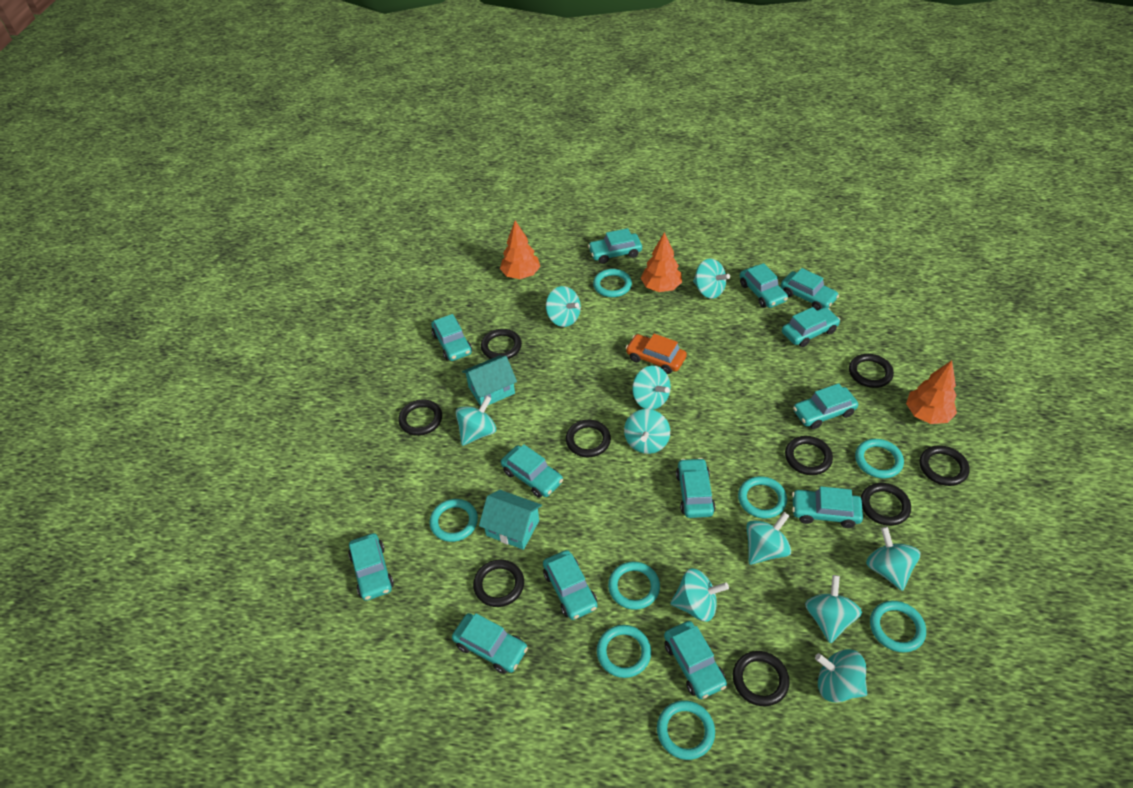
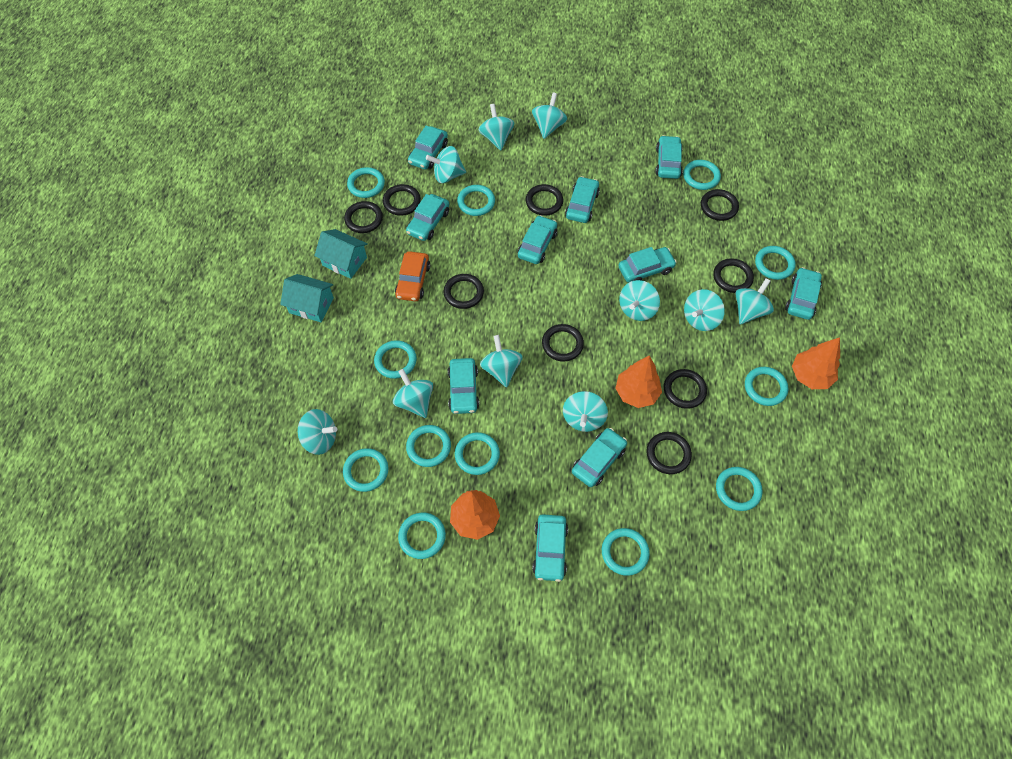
turquoise car: 13 -> 10
turquoise ring: 8 -> 12

